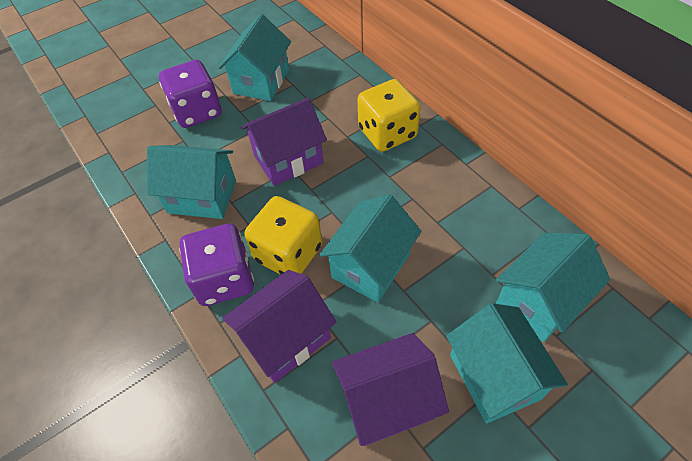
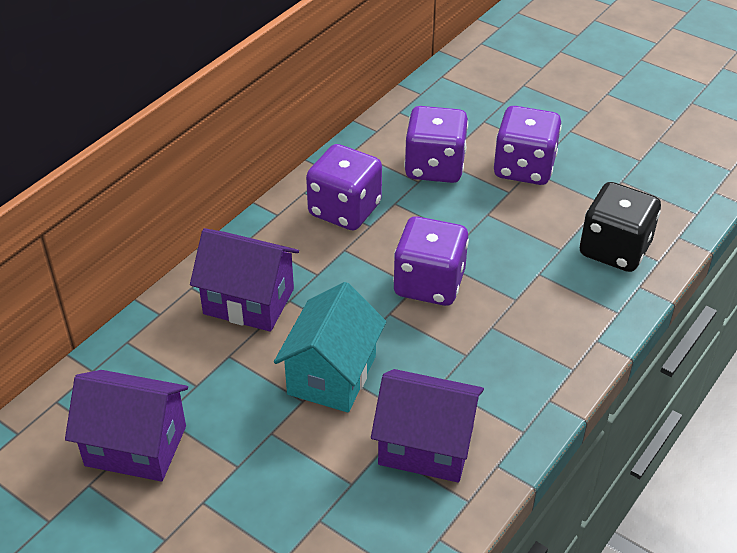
black dice: 0 -> 1
purple dice: 2 -> 4
turquoise house: 5 -> 1
yellow dice: 2 -> 0

